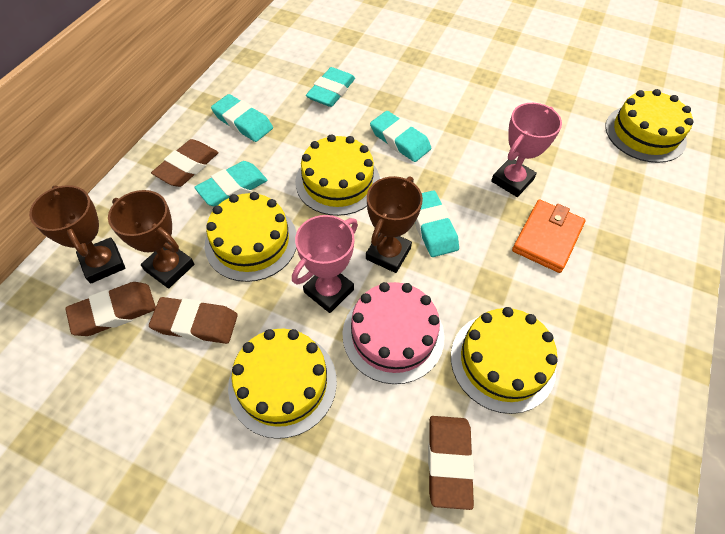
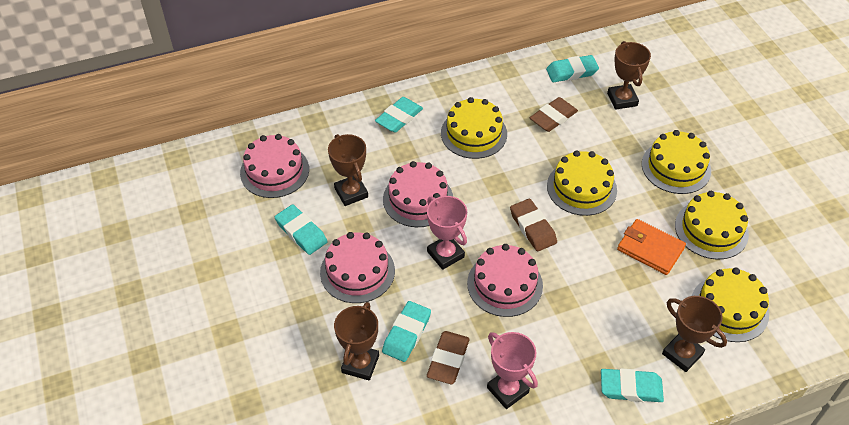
brown eraser: 4 -> 3
brown trophy: 3 -> 4
pink cake: 1 -> 4

